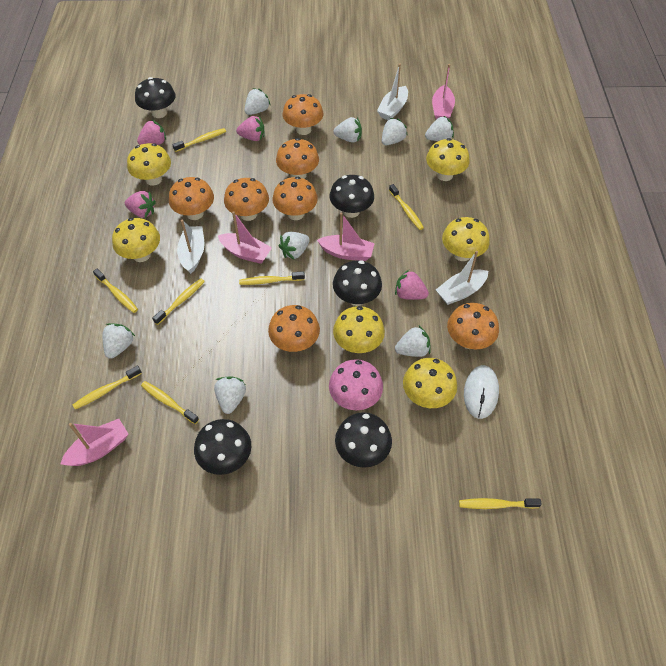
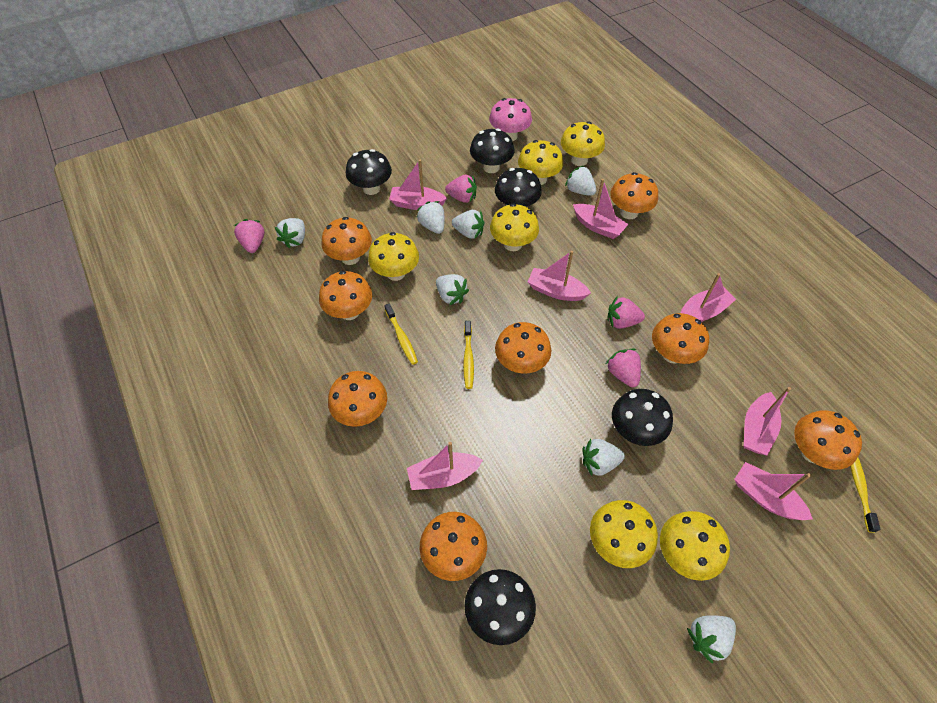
orange mushroom: 7 -> 8
pink boat: 4 -> 7
white boat: 3 -> 0
white mouse: 1 -> 0
white strawberry: 8 -> 7
yellow toothbrush: 8 -> 3

